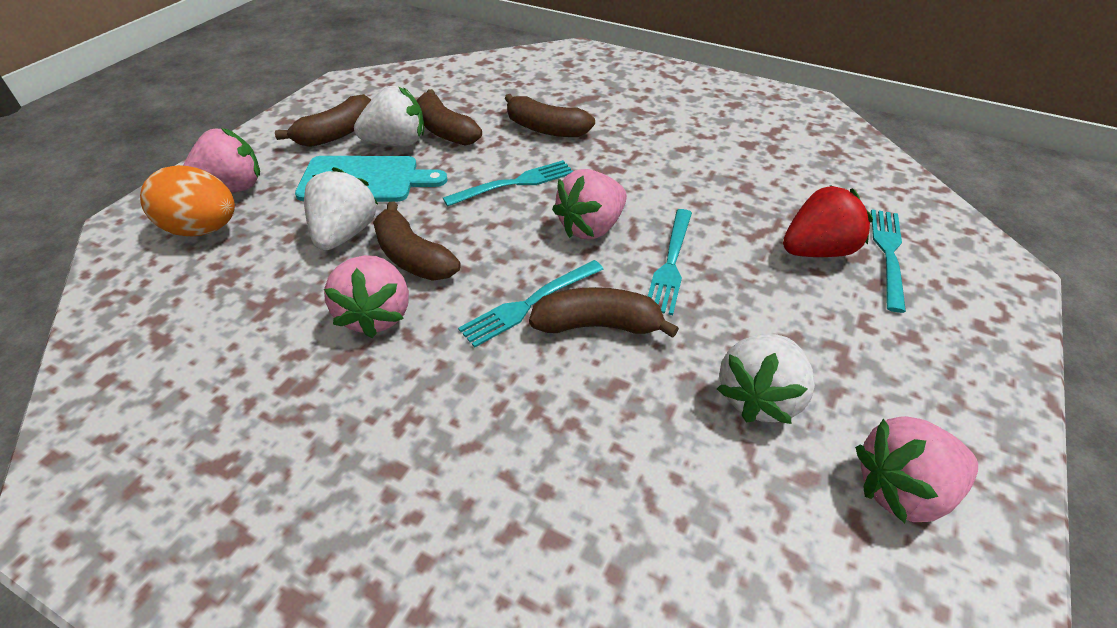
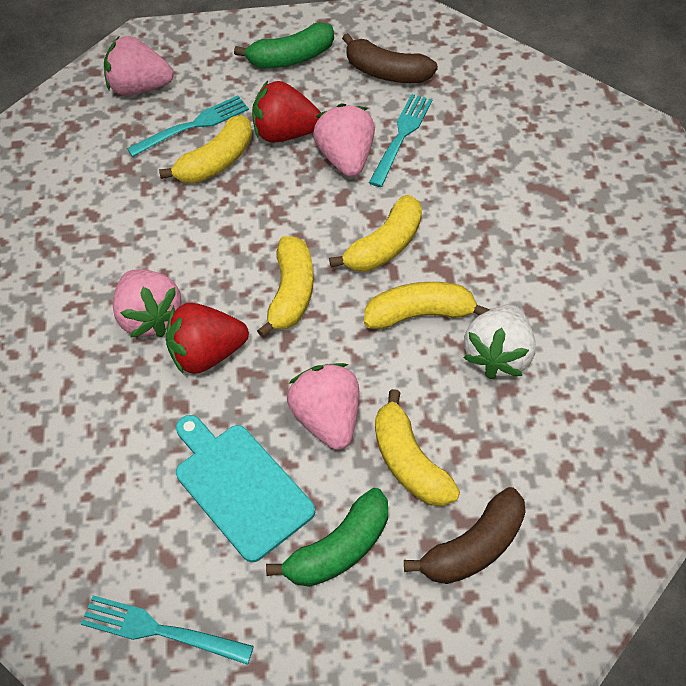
brown banana: 5 -> 2
green banana: 0 -> 2
orange egg: 1 -> 0
red strawberry: 1 -> 2
turquoise fork: 4 -> 3
white strawberry: 3 -> 1
yellow banana: 0 -> 5

